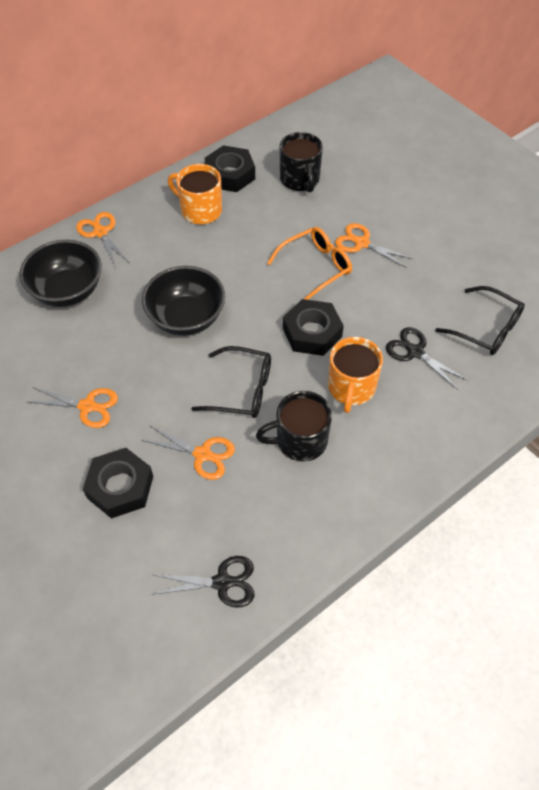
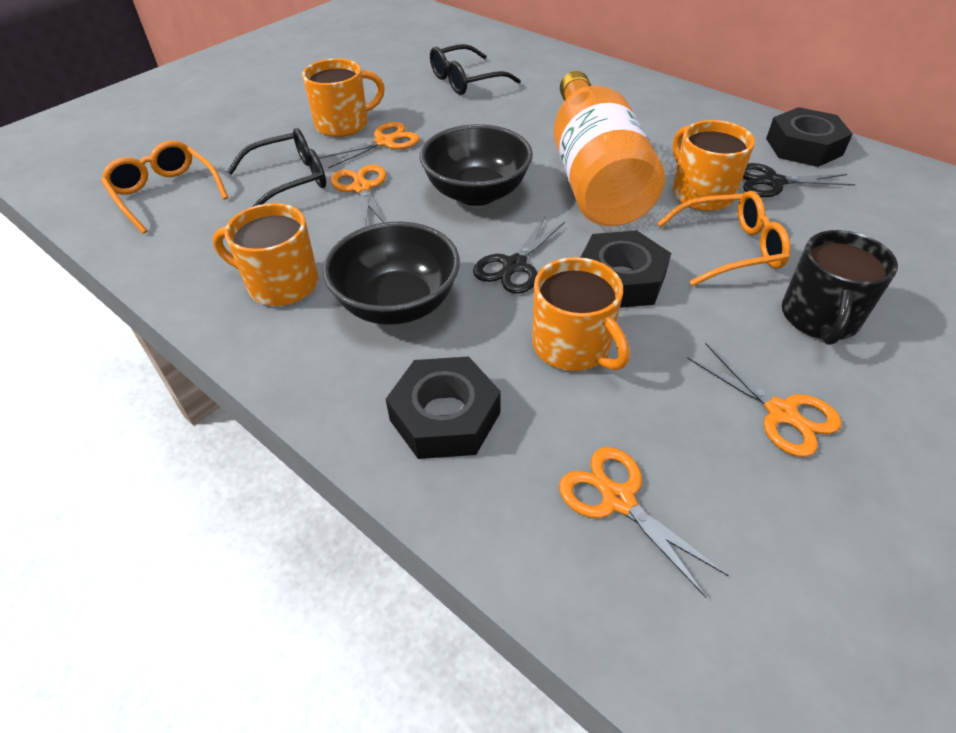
black mug: 2 -> 1
orange bottle: 0 -> 1
orange glasses: 1 -> 2
orange mug: 2 -> 4

